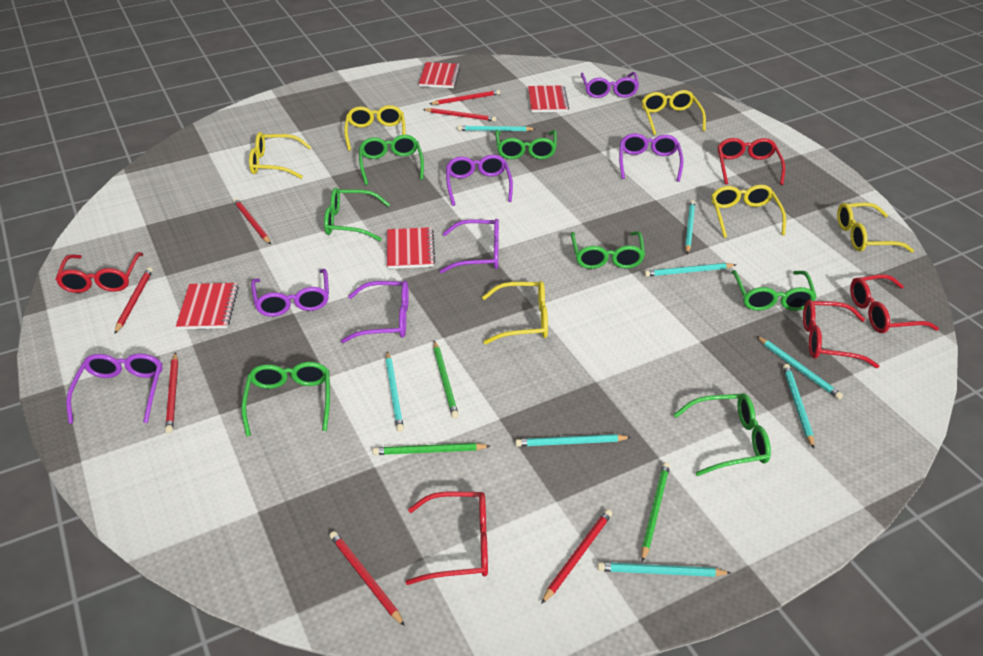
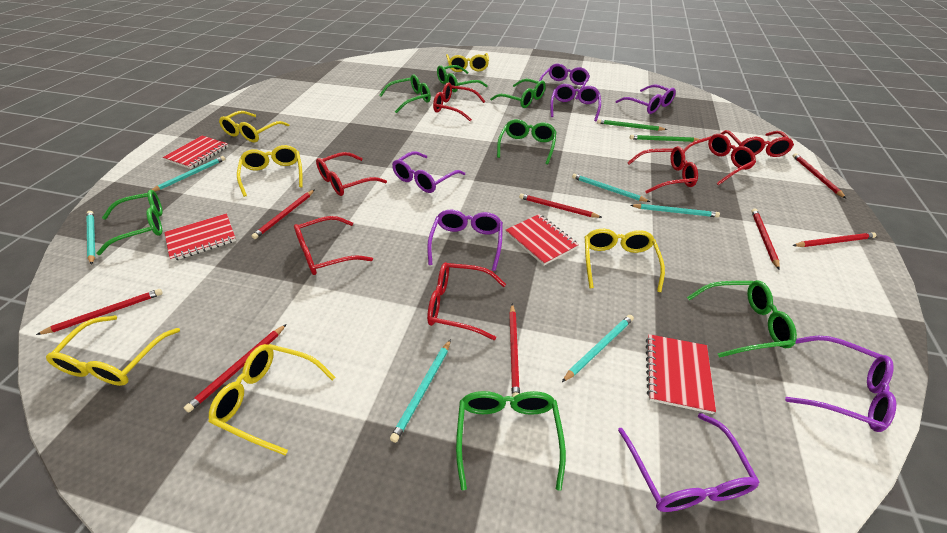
green pencil: 3 -> 2
red glasses: 5 -> 7
red pencil: 7 -> 8
turquoise pencil: 8 -> 6

